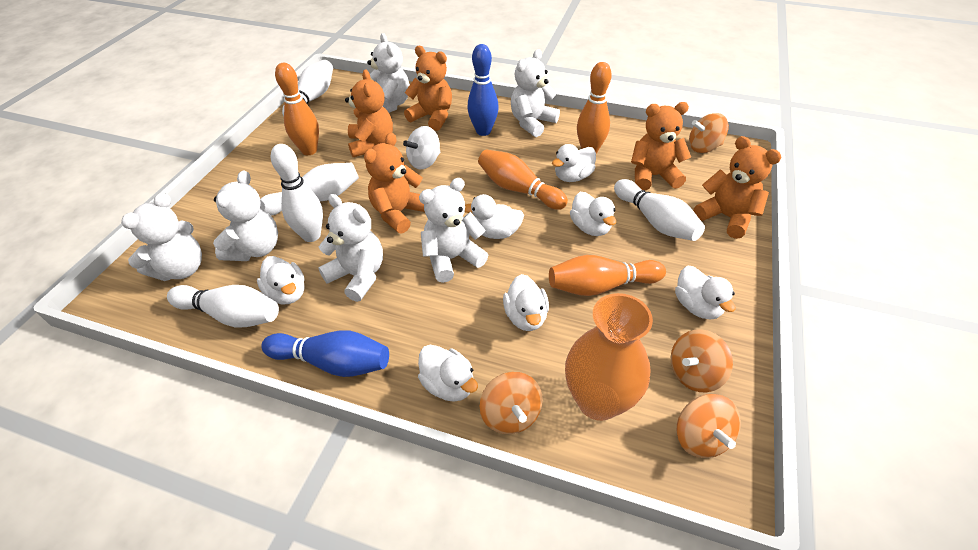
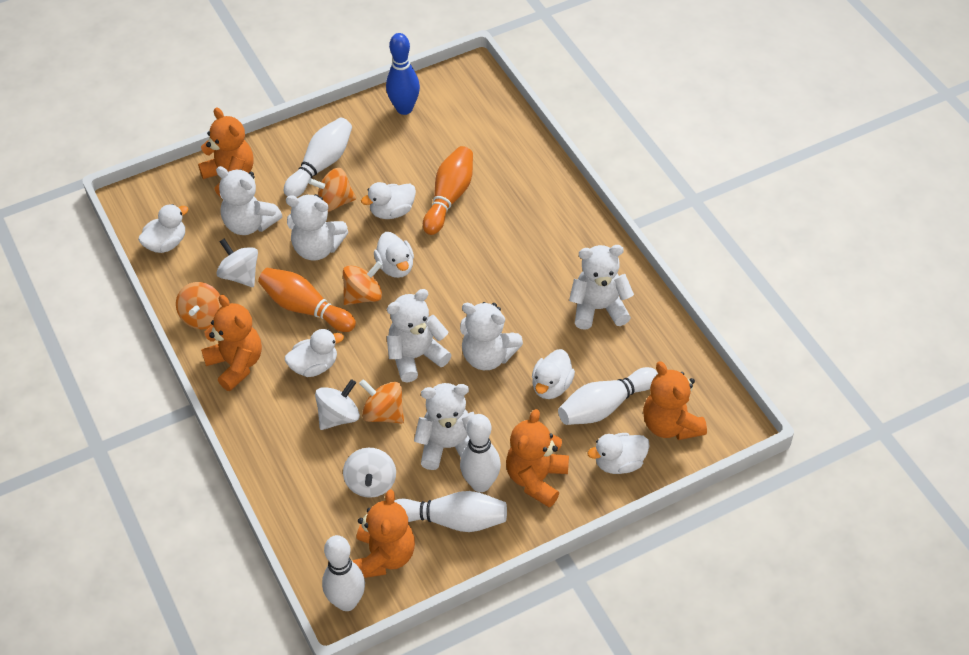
blue bowling pin: 2 -> 1
orange bowling pin: 4 -> 2
orange vase: 1 -> 0
white duck: 7 -> 6
white spinning top: 1 -> 3

